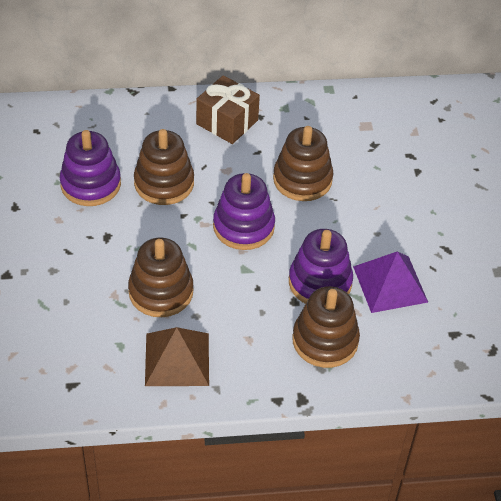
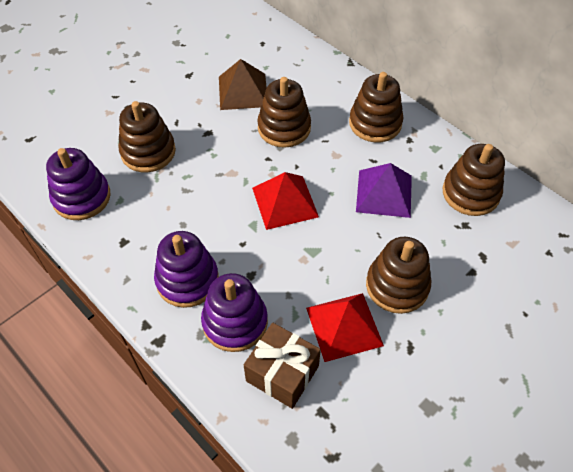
brown stacking toy: 4 -> 5
red pyramid: 0 -> 2

